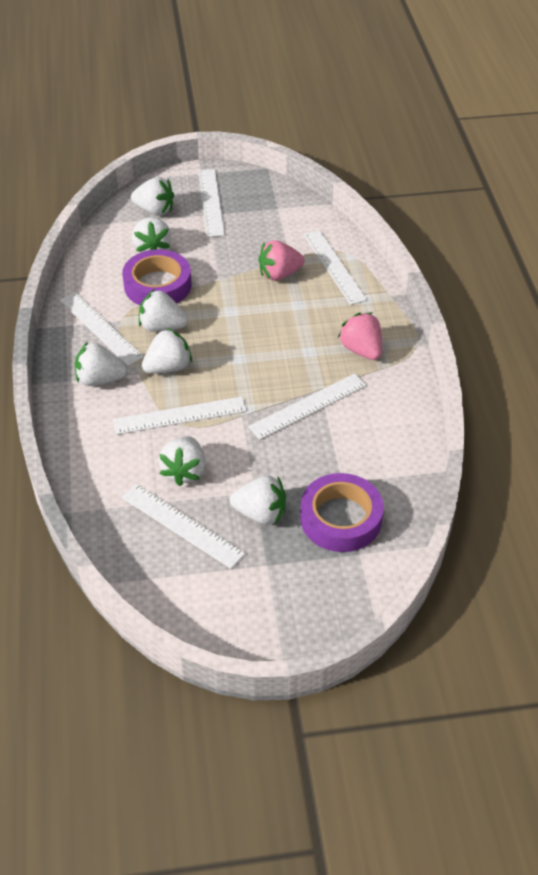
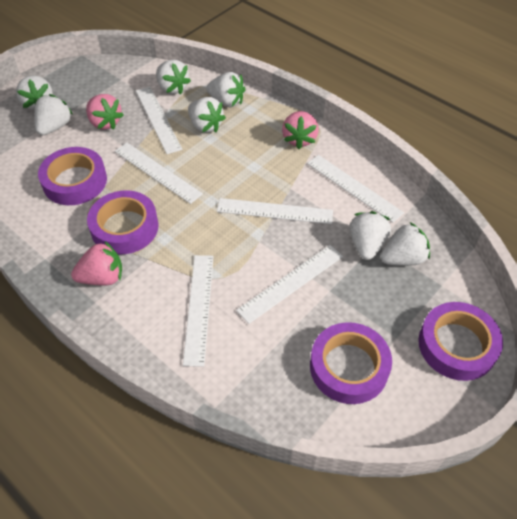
pink strawberry: 2 -> 3
purple tape: 2 -> 4

